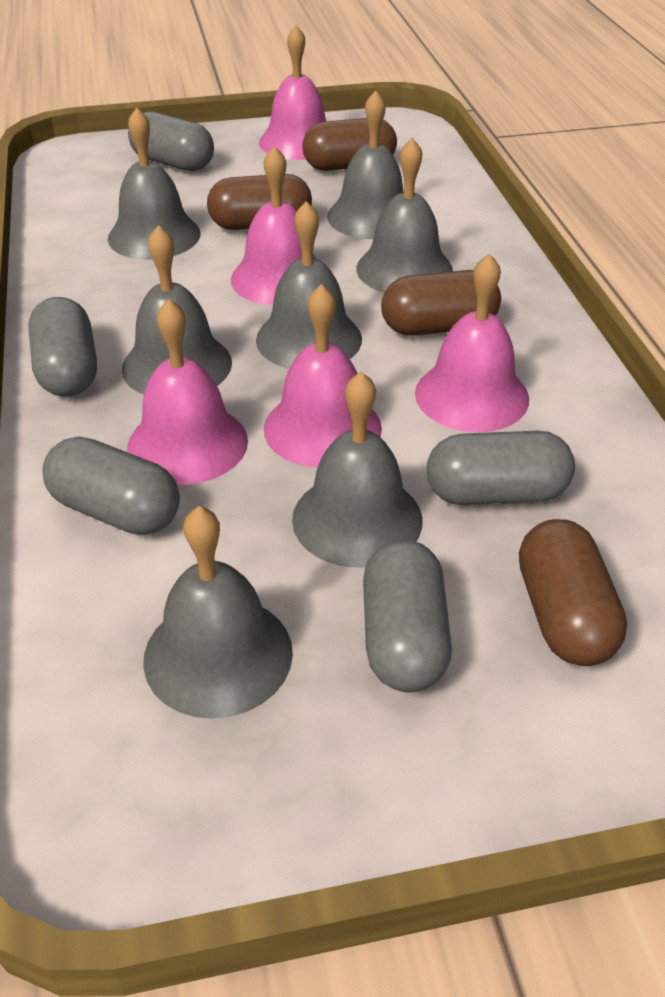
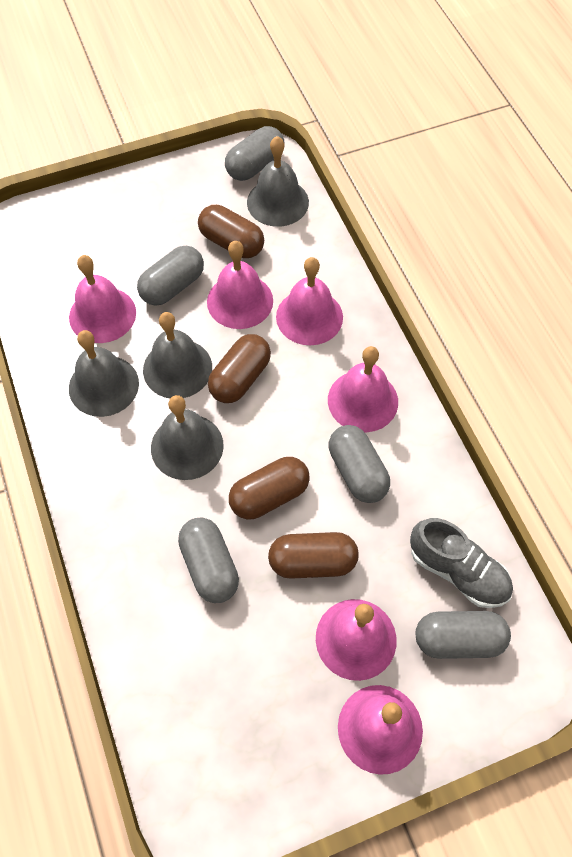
grey bell: 7 -> 4
grey shoe: 0 -> 1
pink bell: 5 -> 6

